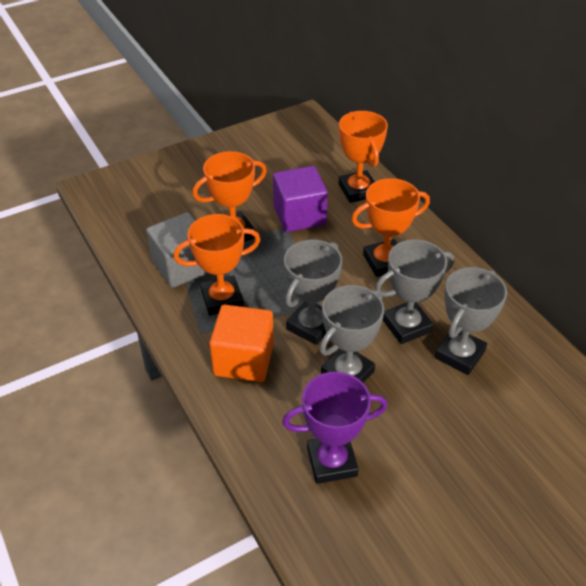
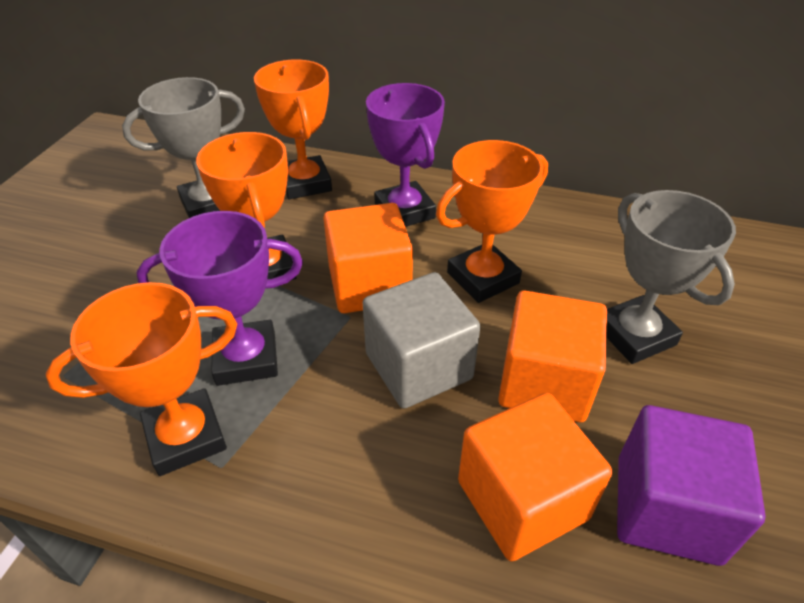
grey trophy: 4 -> 2
orange cube: 1 -> 3
purple trophy: 1 -> 2

